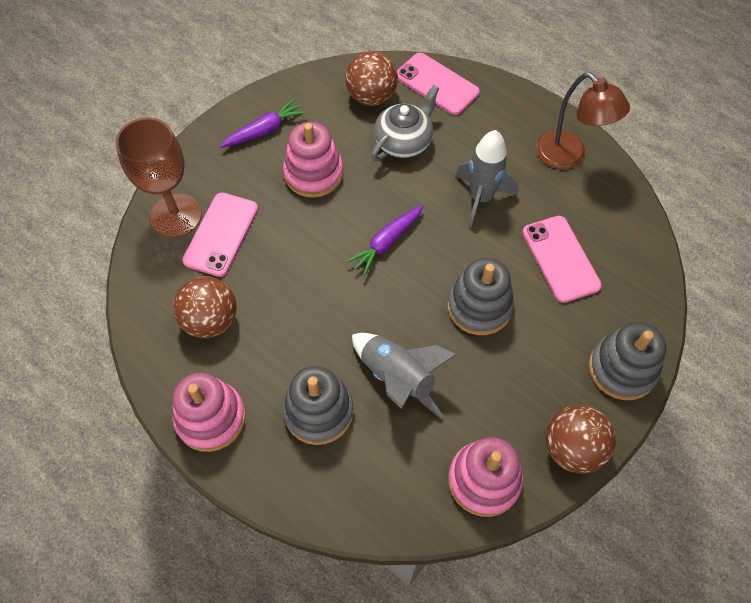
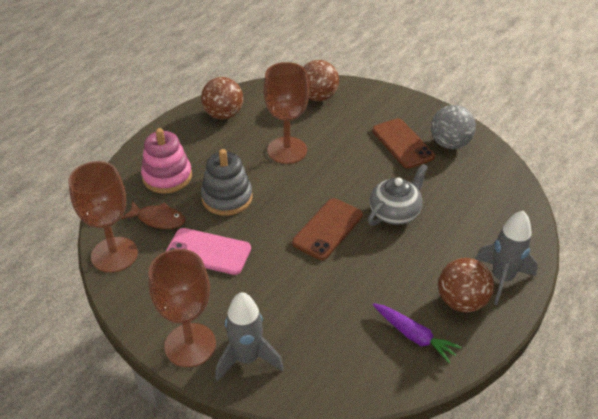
brown fish: 0 -> 1
brown goblet: 1 -> 3
brown lamp: 1 -> 0
brown phone: 0 -> 2
grey ball: 0 -> 1
grey stacking toy: 3 -> 1
pink phone: 3 -> 1
pink stacking toy: 3 -> 1
purple carrot: 2 -> 1

